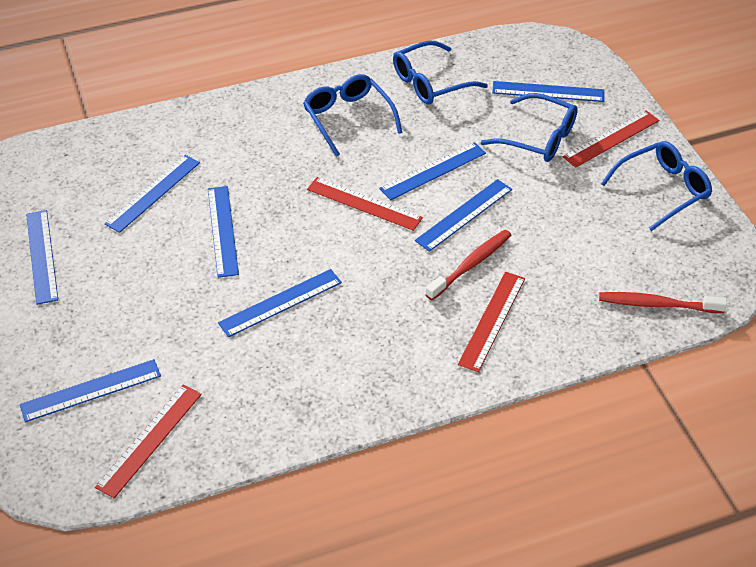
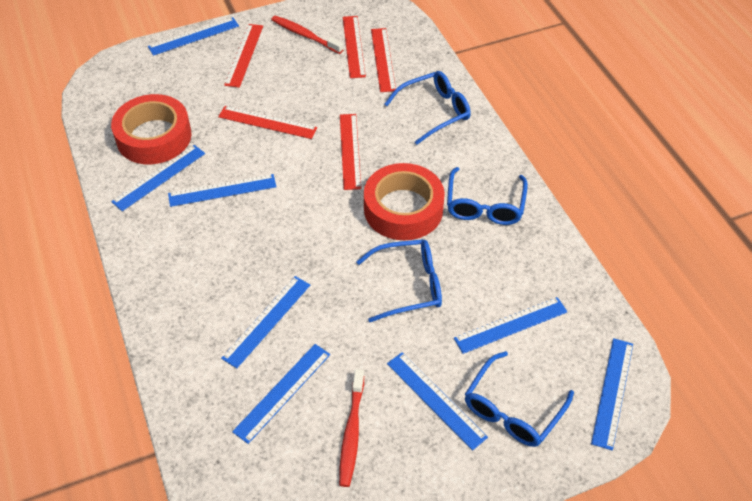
red ruler: 4 -> 5
red tape: 0 -> 2

